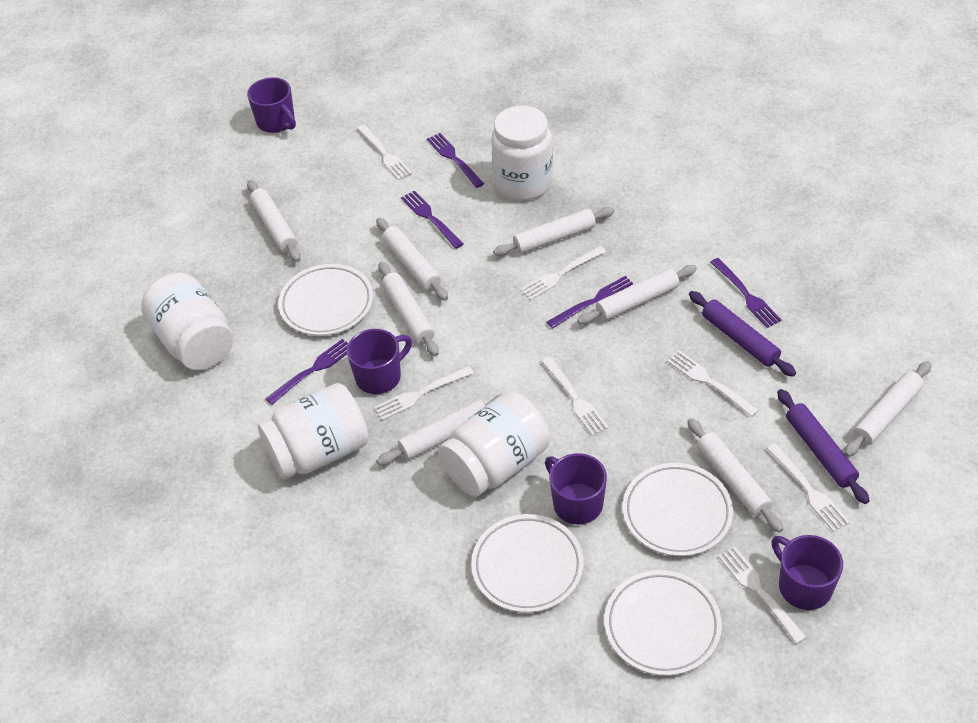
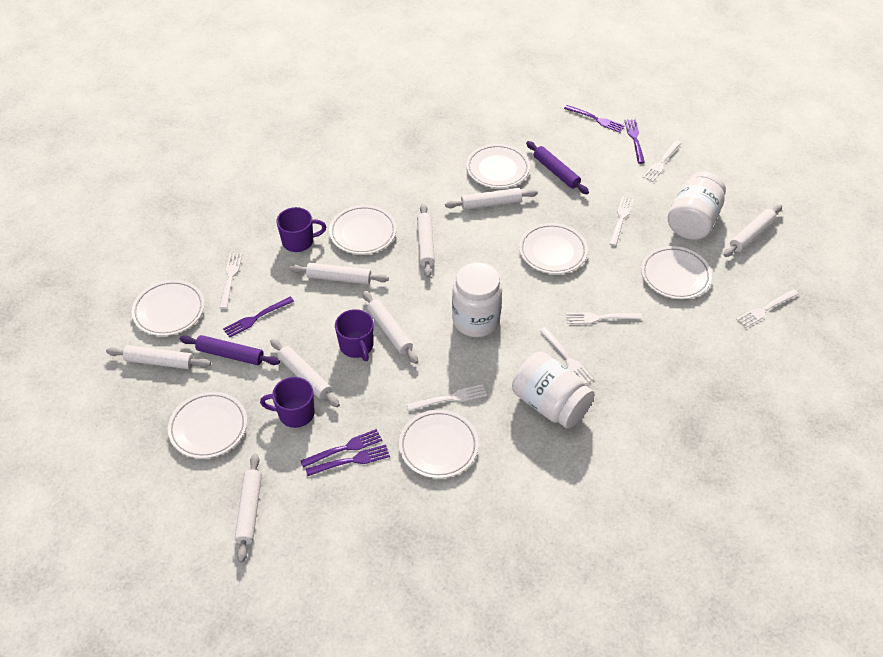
purple mug: 4 -> 3
white jar: 4 -> 3
white plate: 4 -> 7

